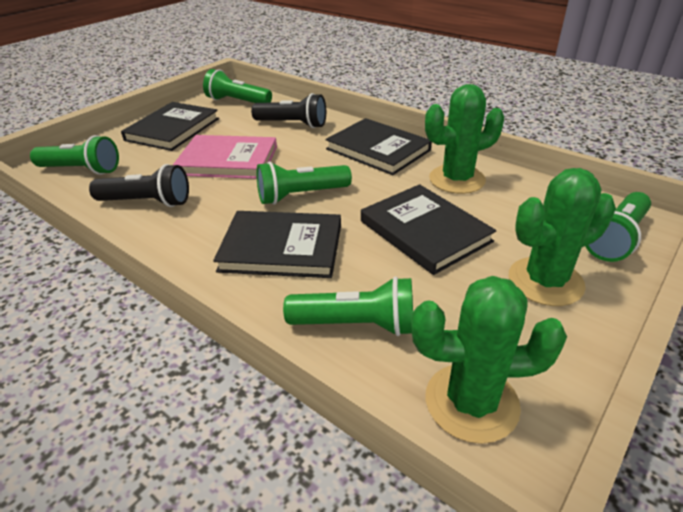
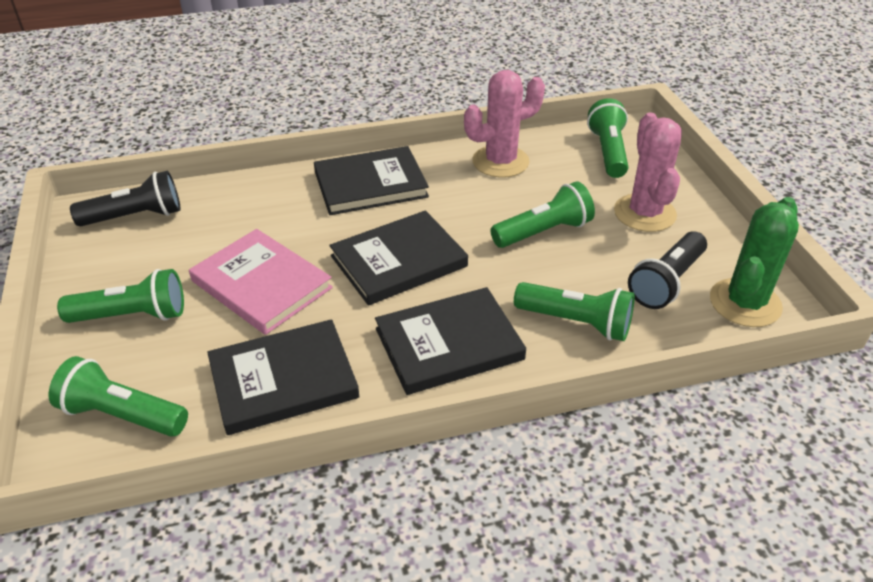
green cactus: 3 -> 1
pink cactus: 0 -> 2

